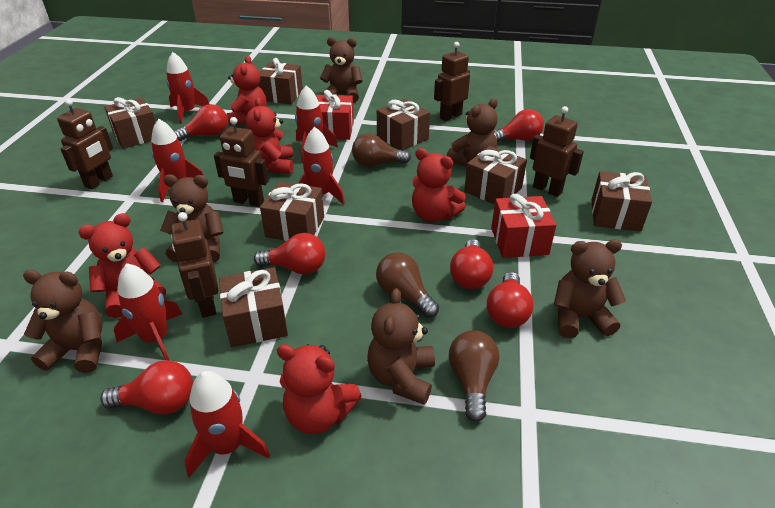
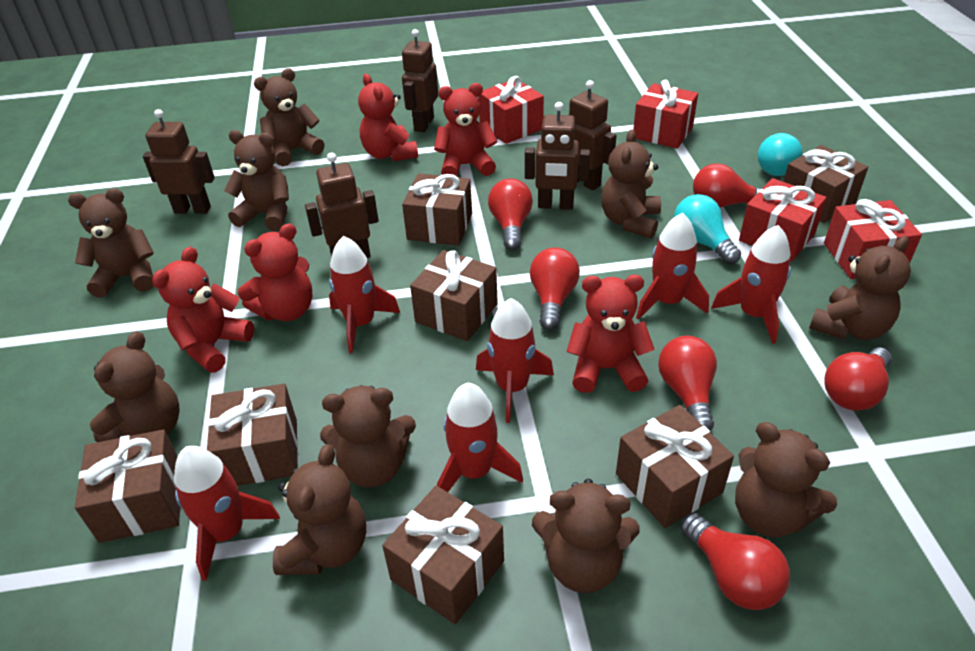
brown light bulb: 3 -> 0
brown teddy bear: 6 -> 10
red gift: 2 -> 4
turquoise light bulb: 0 -> 2

